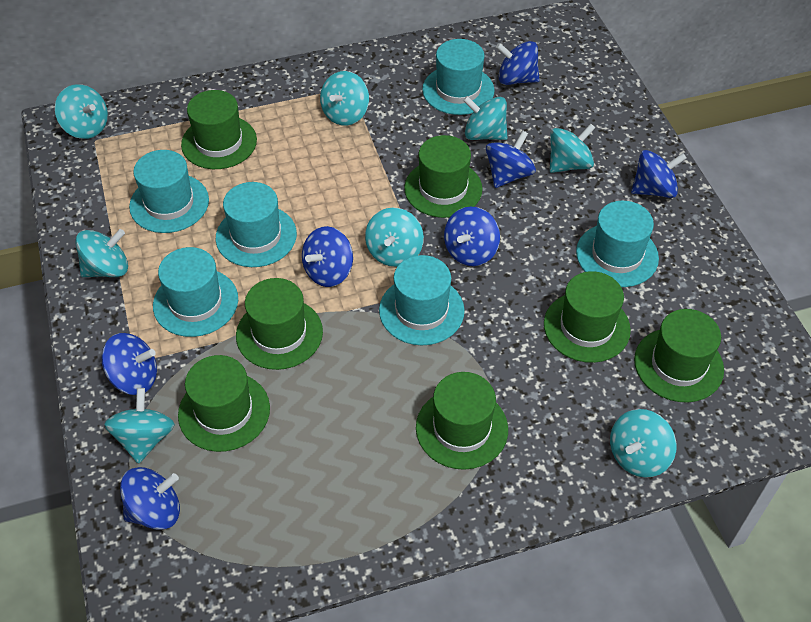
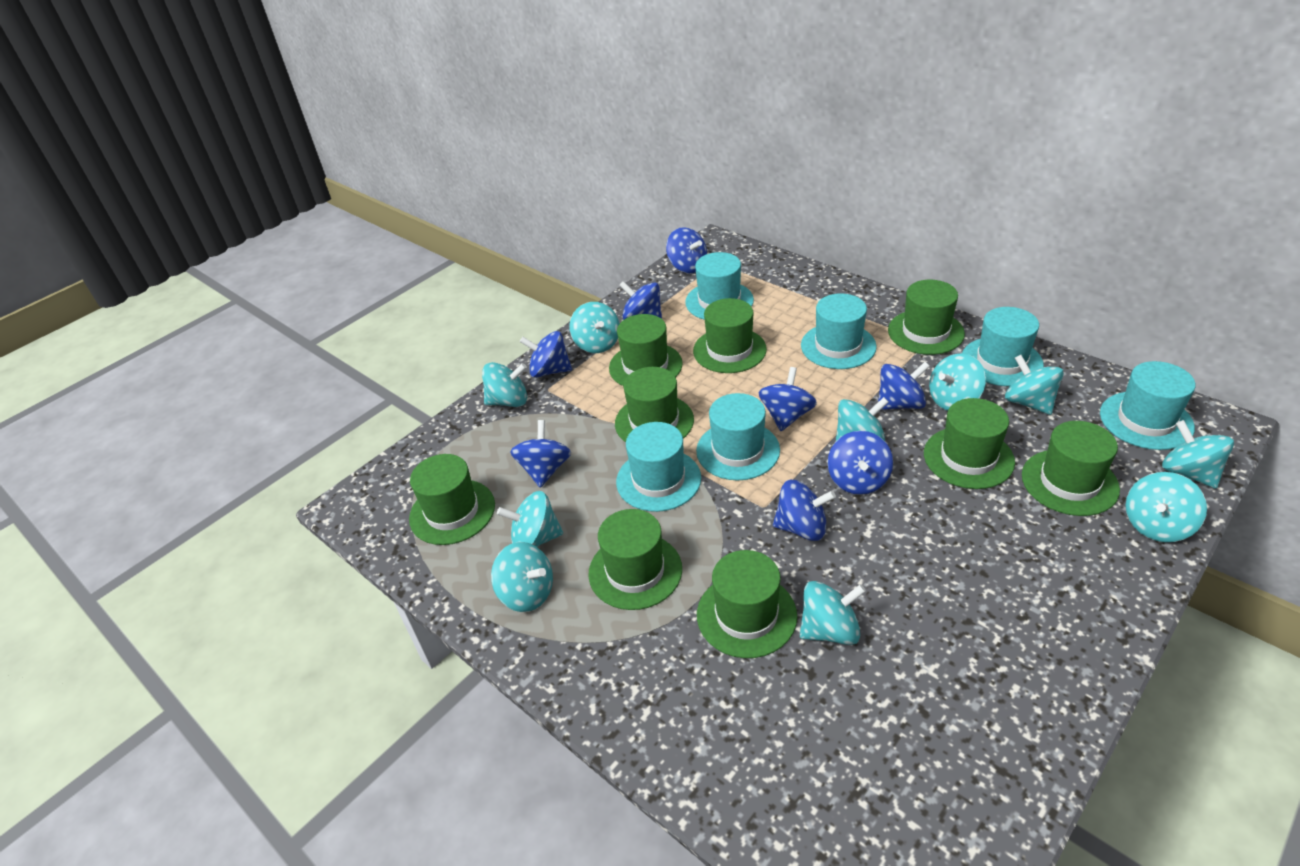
blue spinning top: 7 -> 8
green hat: 7 -> 9
turquoise spinning top: 8 -> 10

